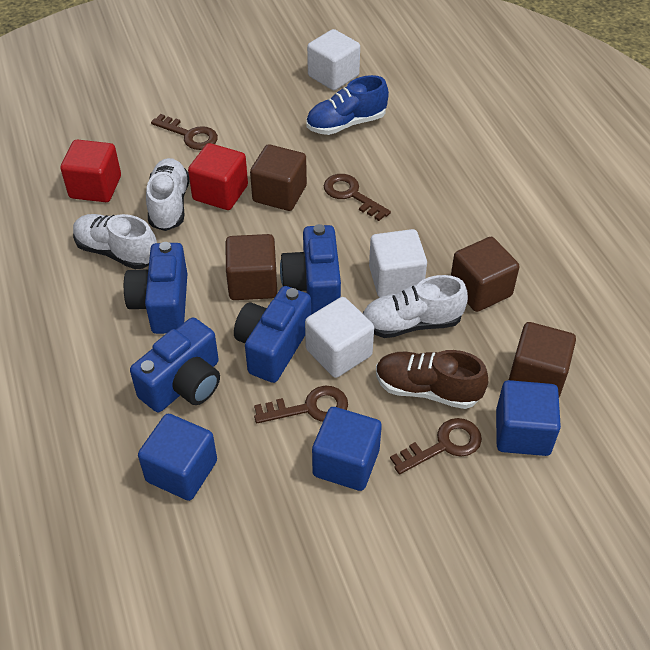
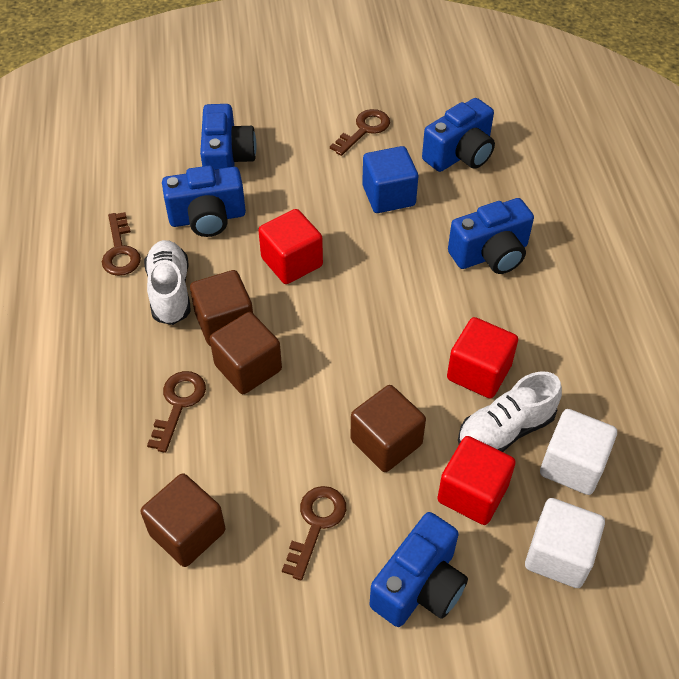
blue camera: 4 -> 5
blue cube: 3 -> 1
blue shoe: 1 -> 0
brown shoe: 1 -> 0
red cube: 2 -> 3
white cube: 3 -> 2
white shoe: 3 -> 2

